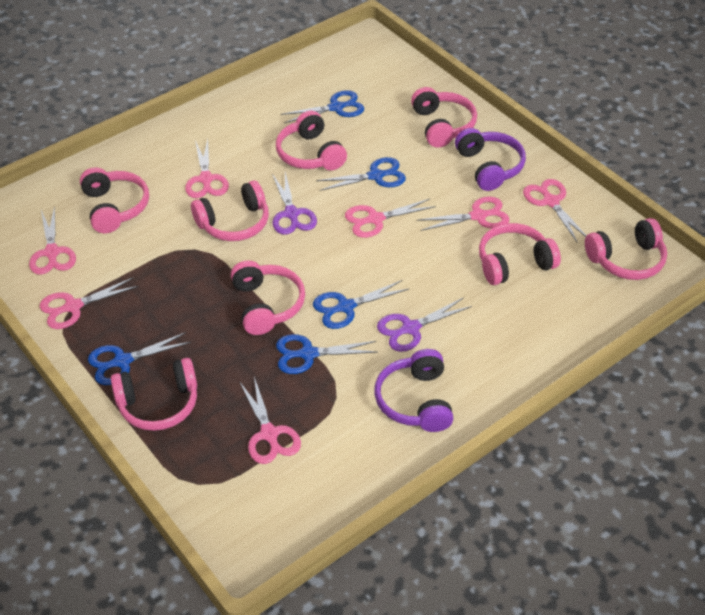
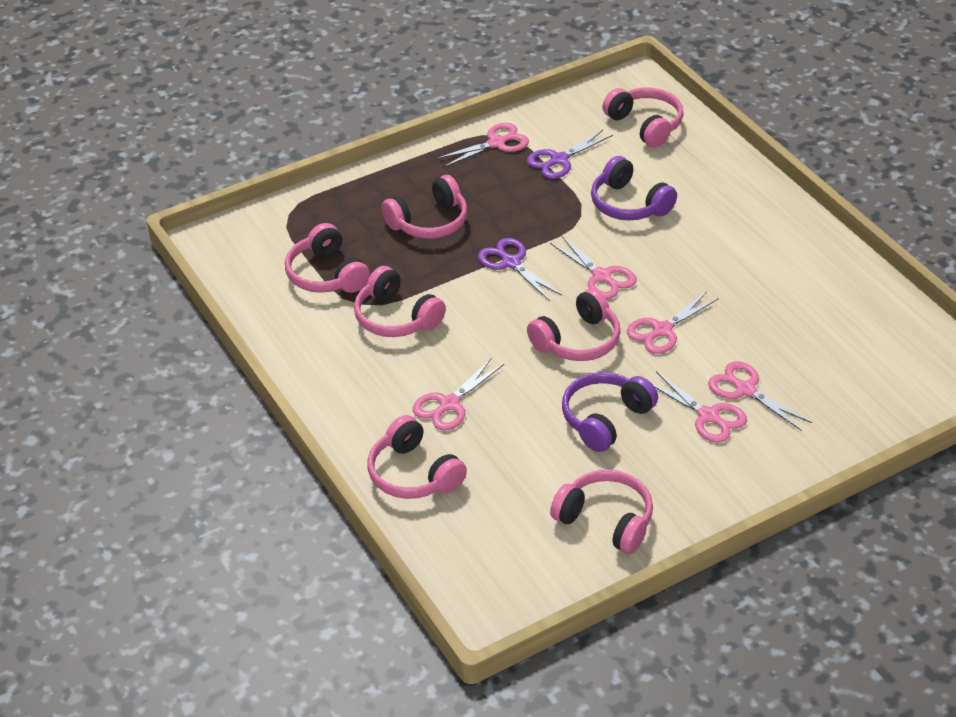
blue scissors: 5 -> 0
pink headphones: 8 -> 7
pink scissors: 7 -> 6

